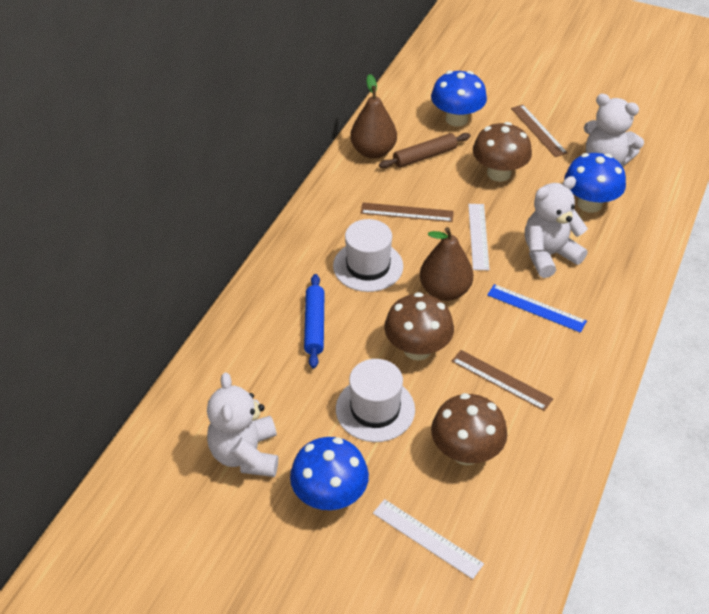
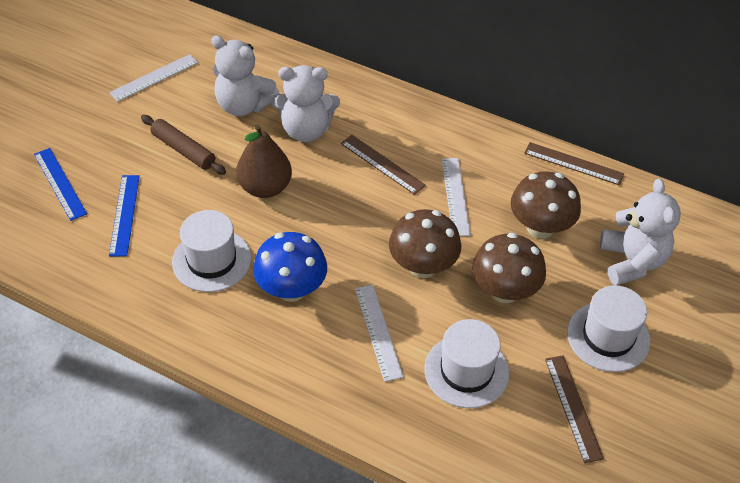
blue mushroom: 3 -> 1
blue rolling pin: 1 -> 0
blue ruler: 1 -> 2
brown pear: 2 -> 1
white hat: 2 -> 3
white ruler: 2 -> 3

